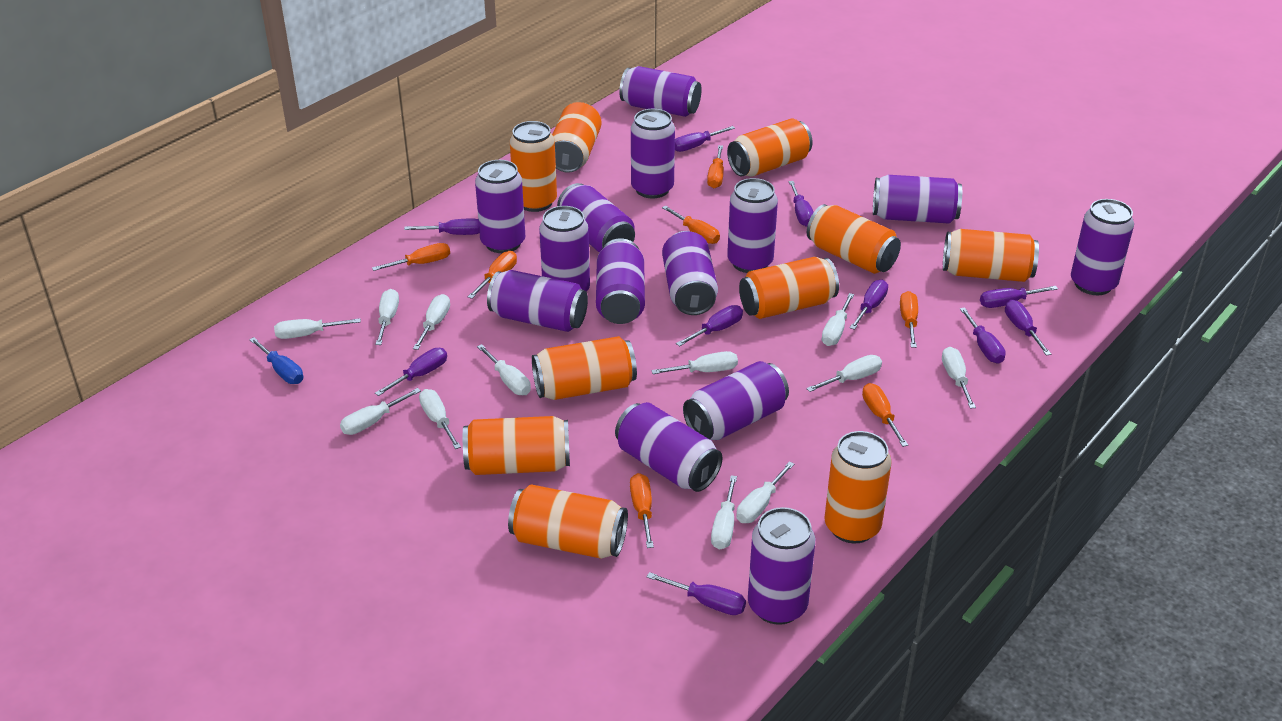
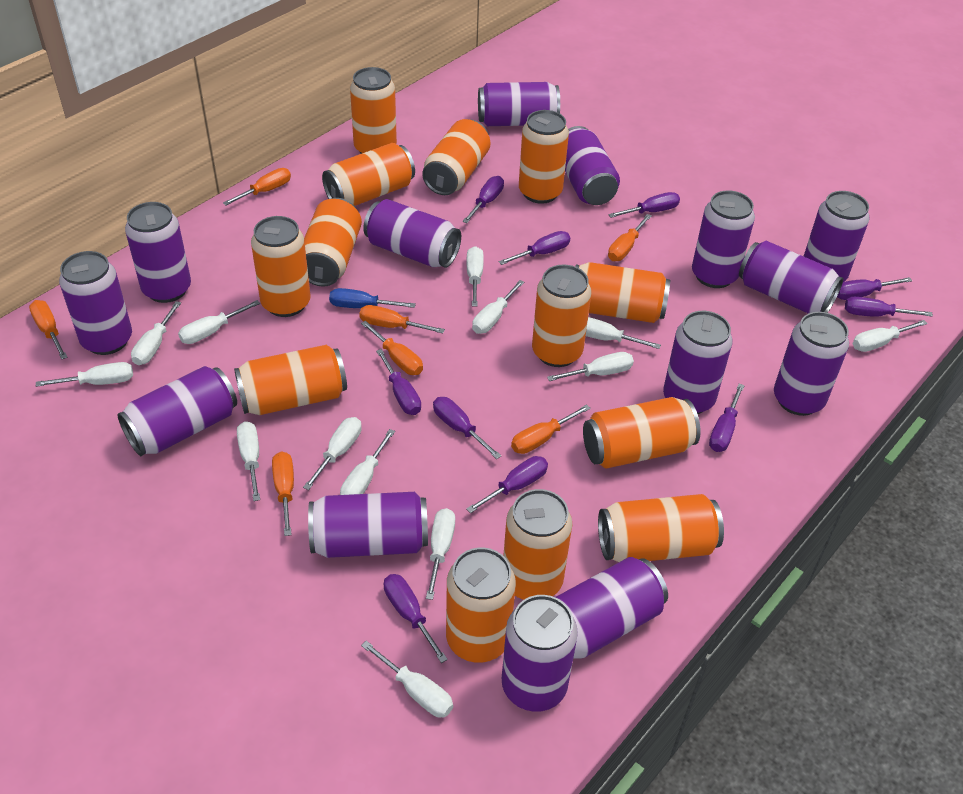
orange can: 10 -> 13
white screwdriver: 12 -> 13

